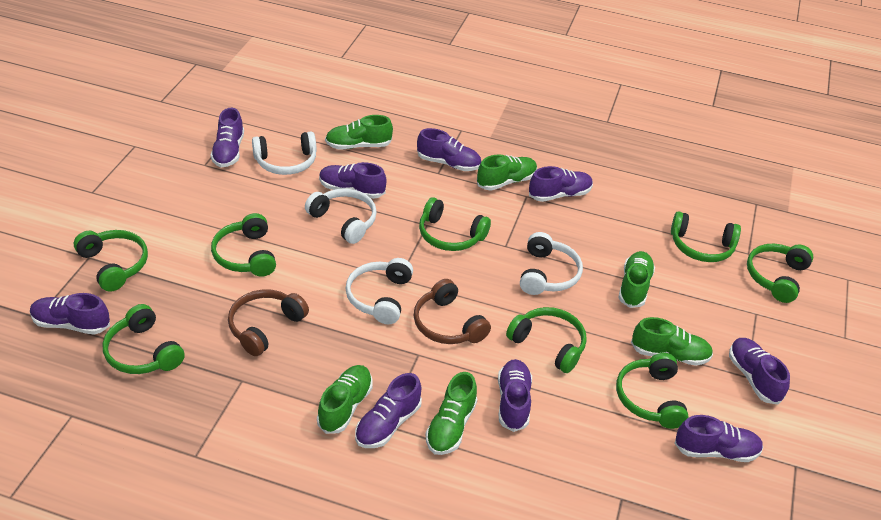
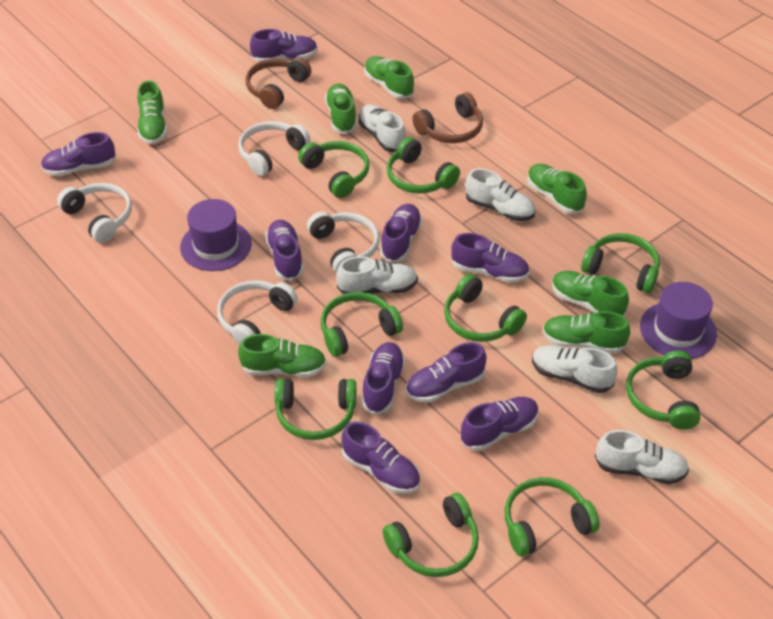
green headphones: 8 -> 9
green shoe: 6 -> 7
purple hat: 0 -> 2
white shoe: 0 -> 5

